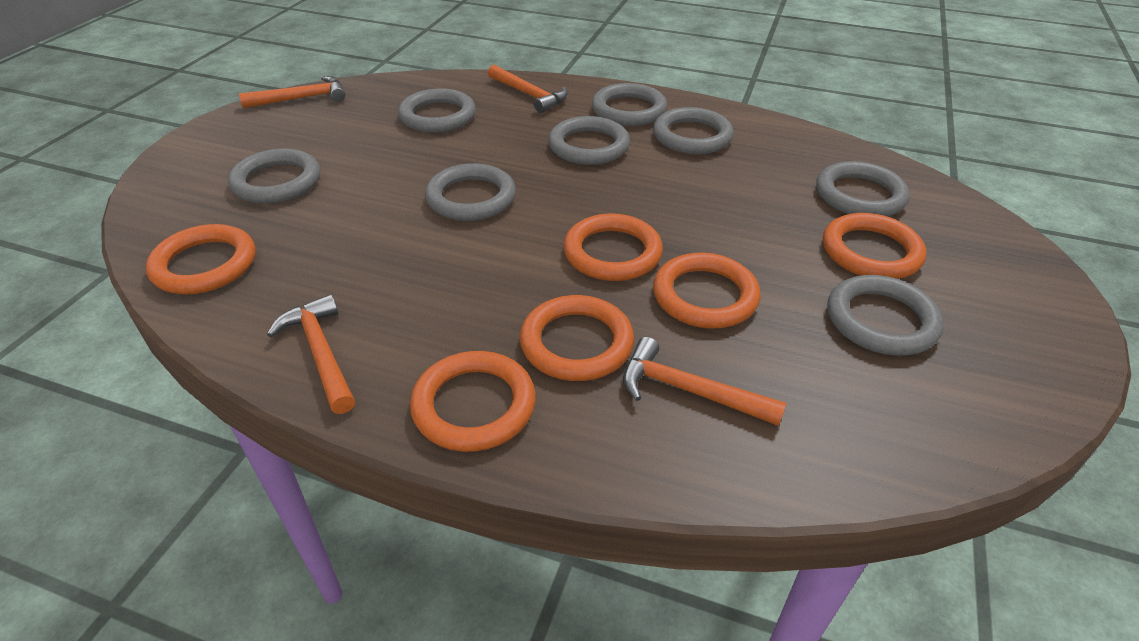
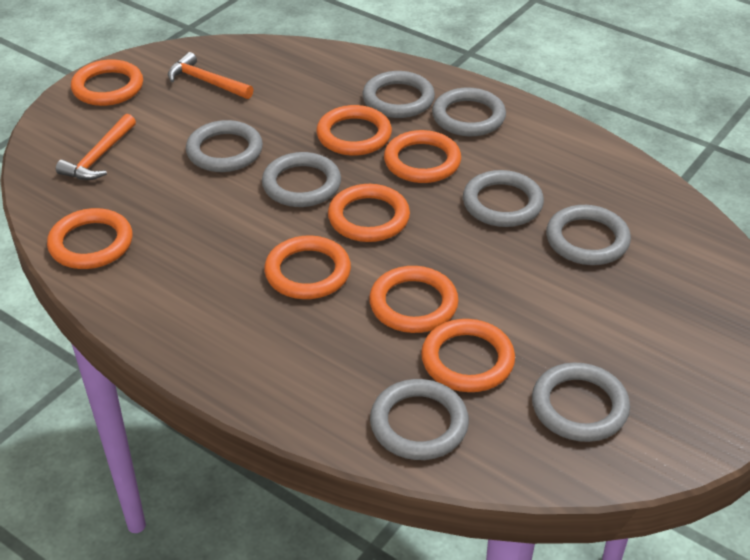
orange hammer: 4 -> 2
orange ring: 6 -> 8

